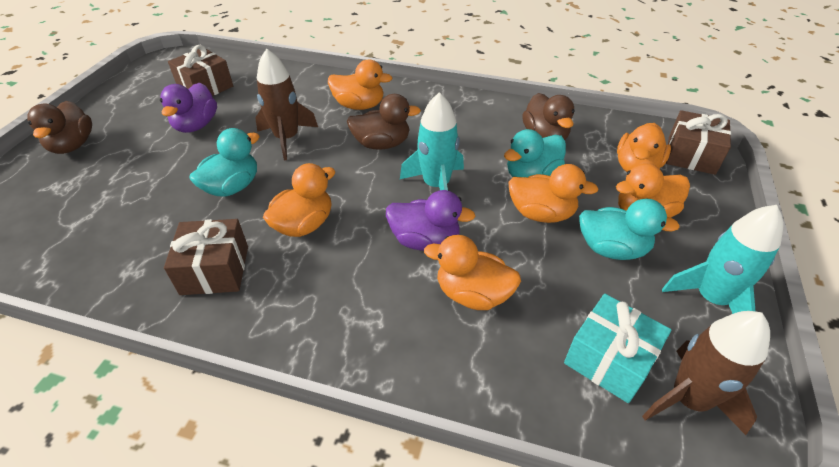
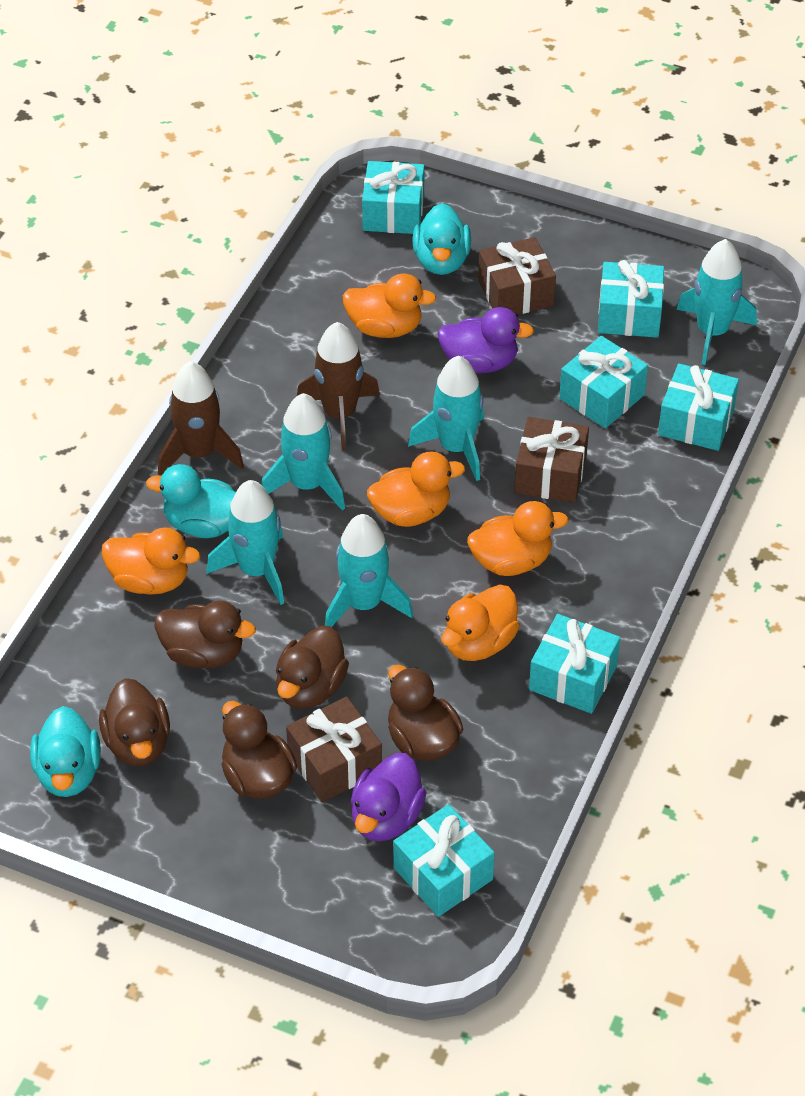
brown duck: 3 -> 5
orange duck: 6 -> 5
turquoise gift: 1 -> 6
turquoise rocket: 2 -> 5

